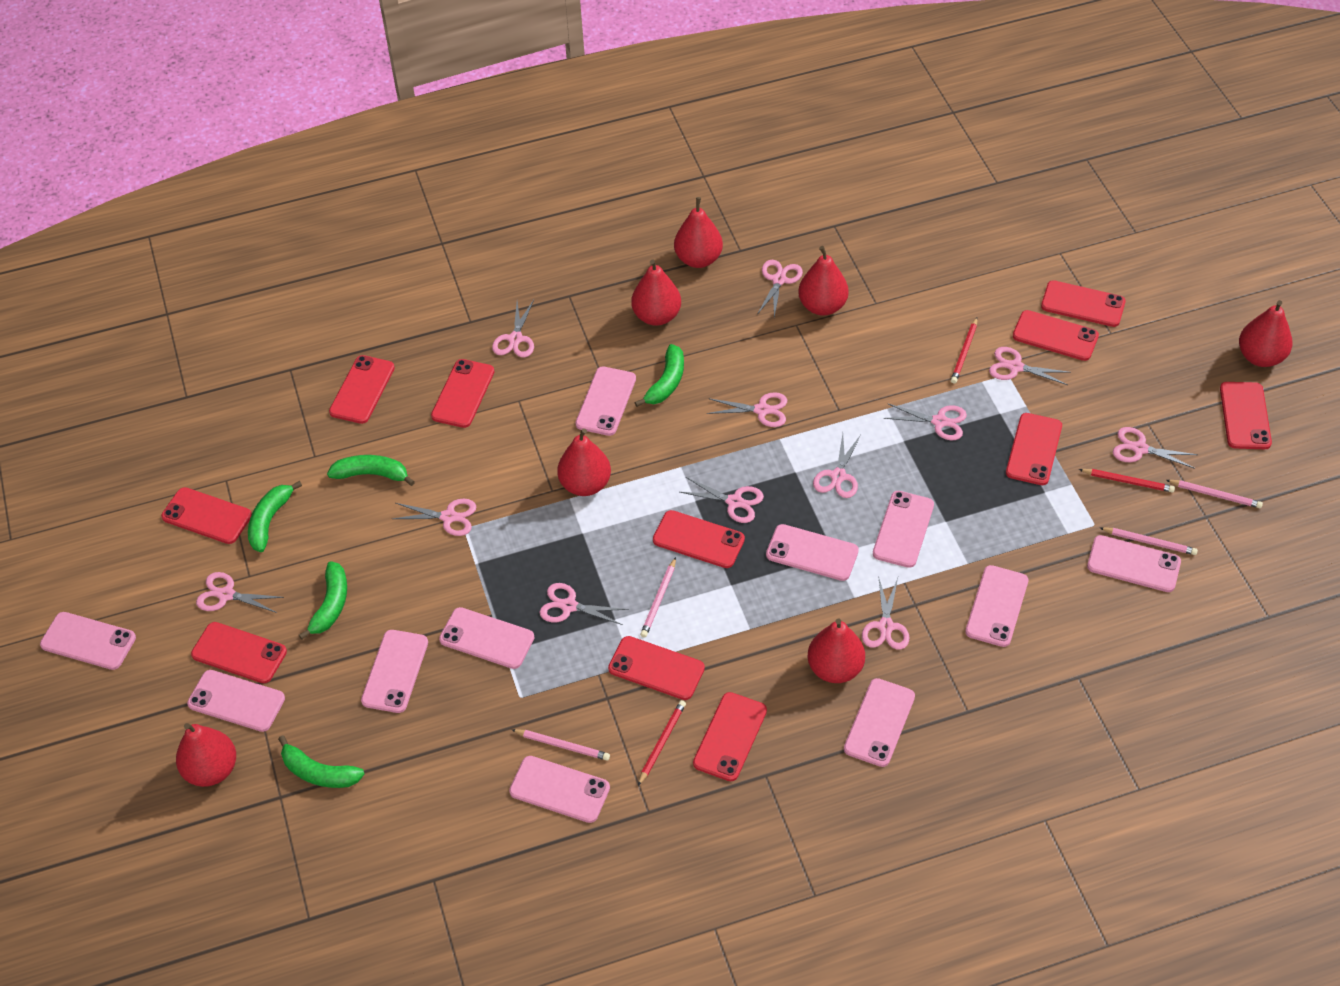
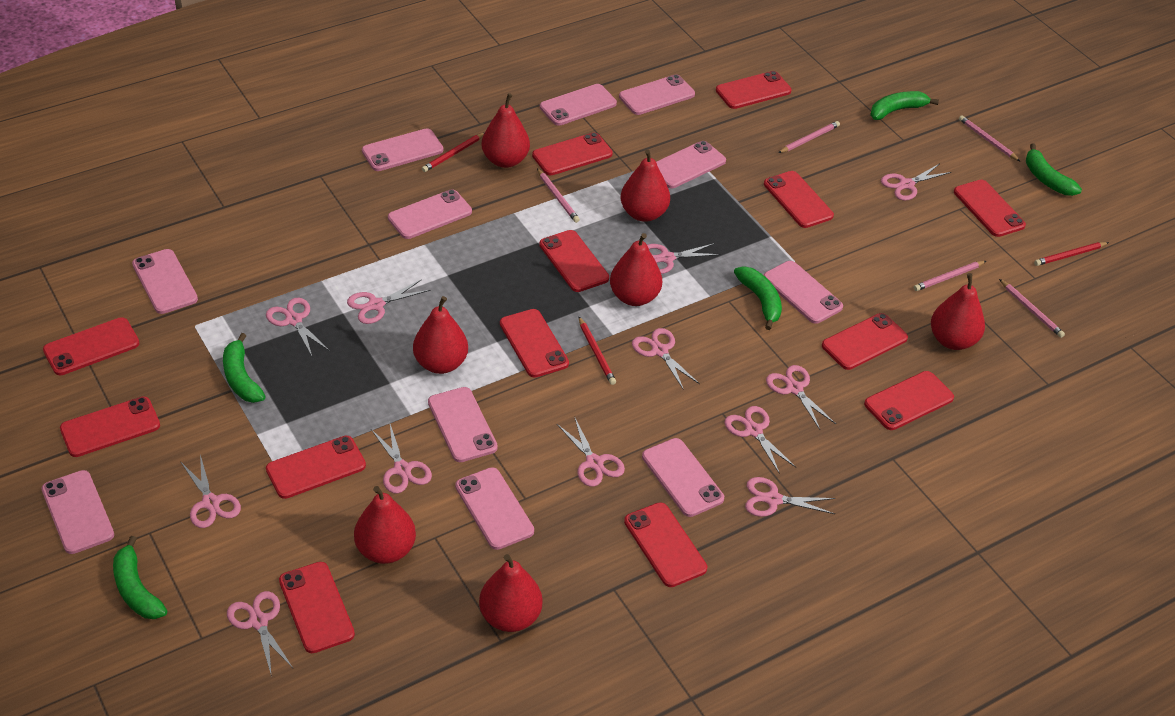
pink pencil: 4 -> 5
red phone: 11 -> 13

